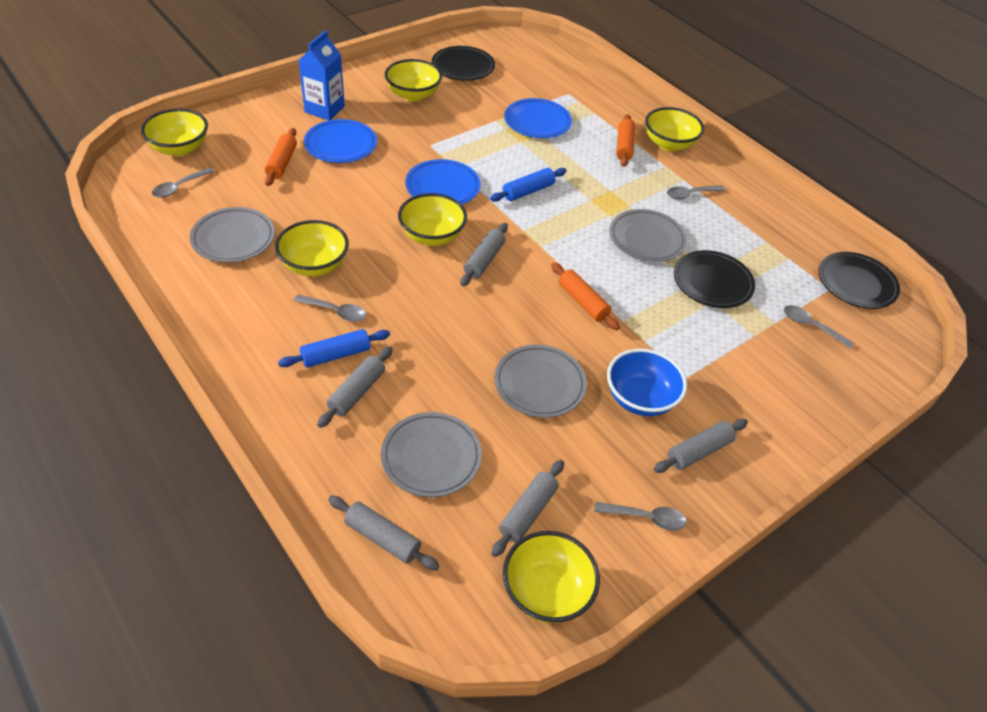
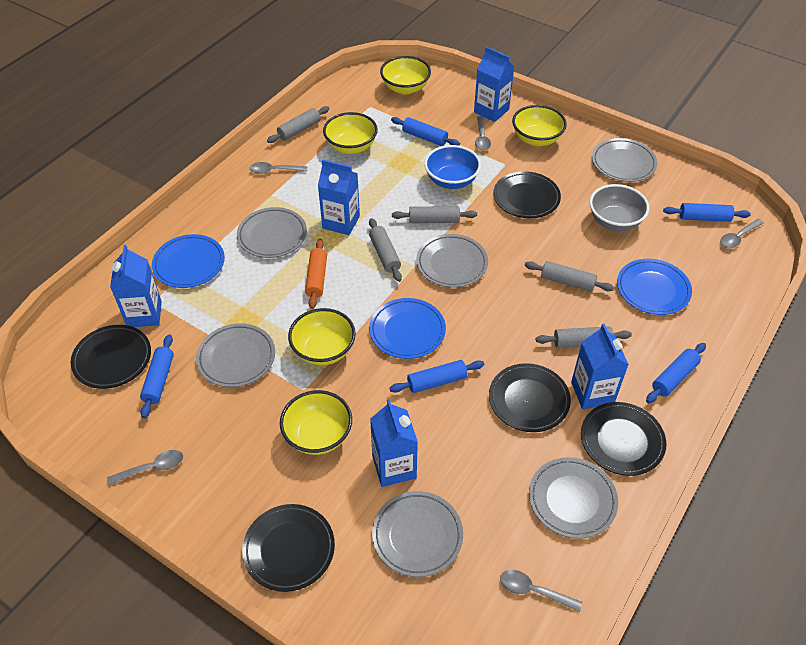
black plate: 3 -> 5
blue carton: 1 -> 5
blue rolling pin: 2 -> 5
grey bowl: 0 -> 1
grey plate: 4 -> 6
orange rolling pin: 3 -> 1
yellow bowl: 6 -> 5

